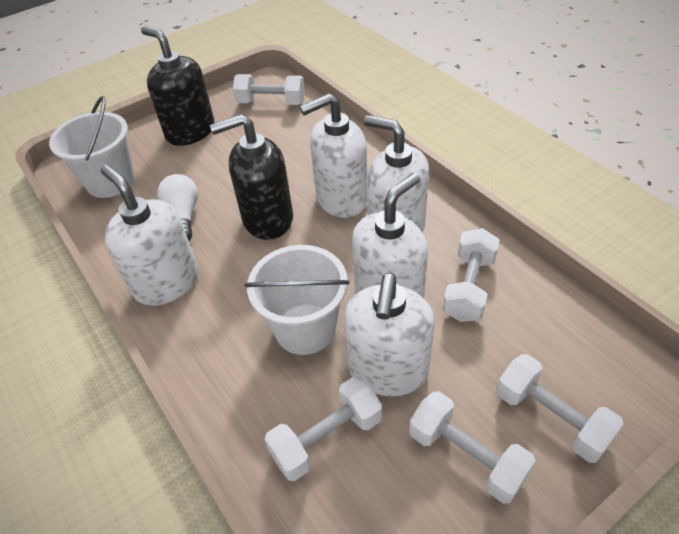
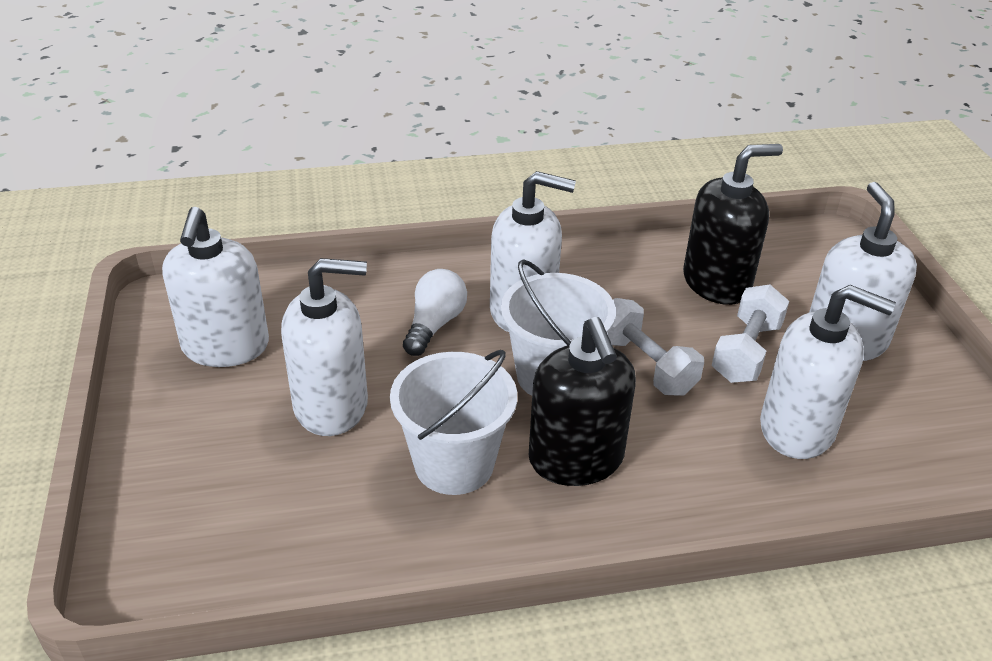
white dumbbell: 5 -> 2

